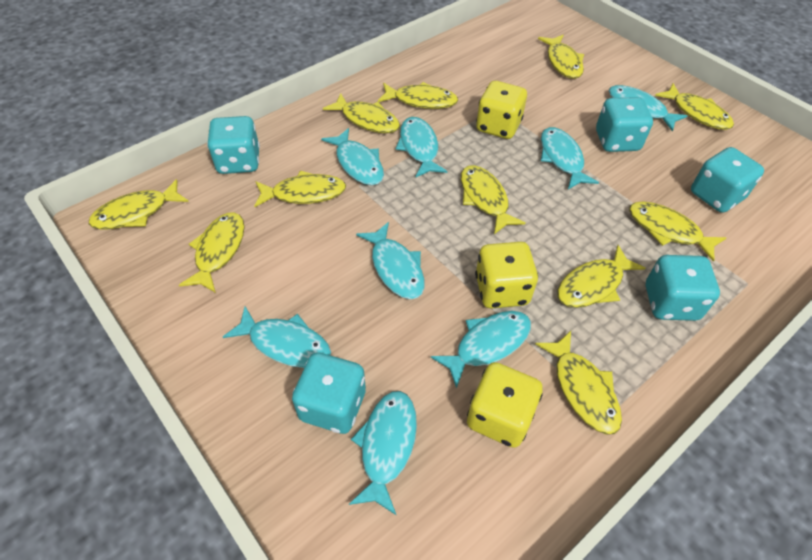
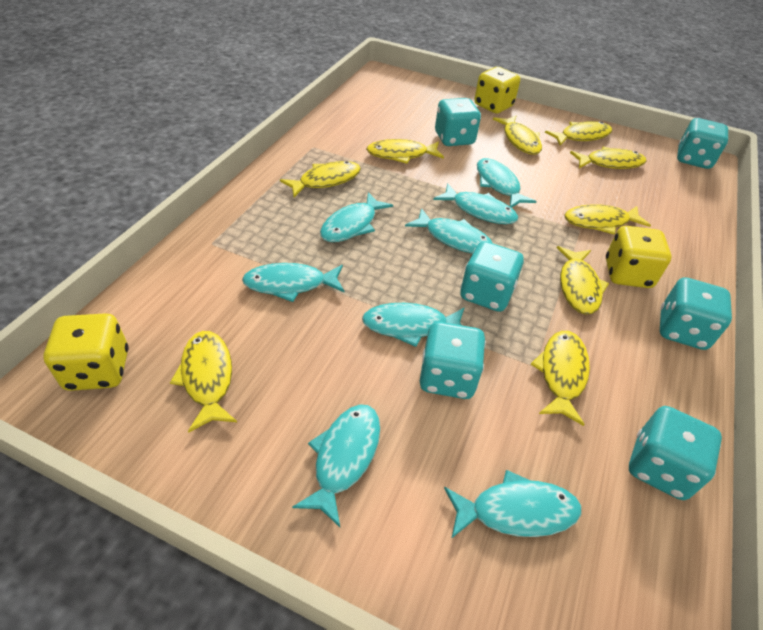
turquoise dice: 5 -> 6
yellow fish: 11 -> 9

